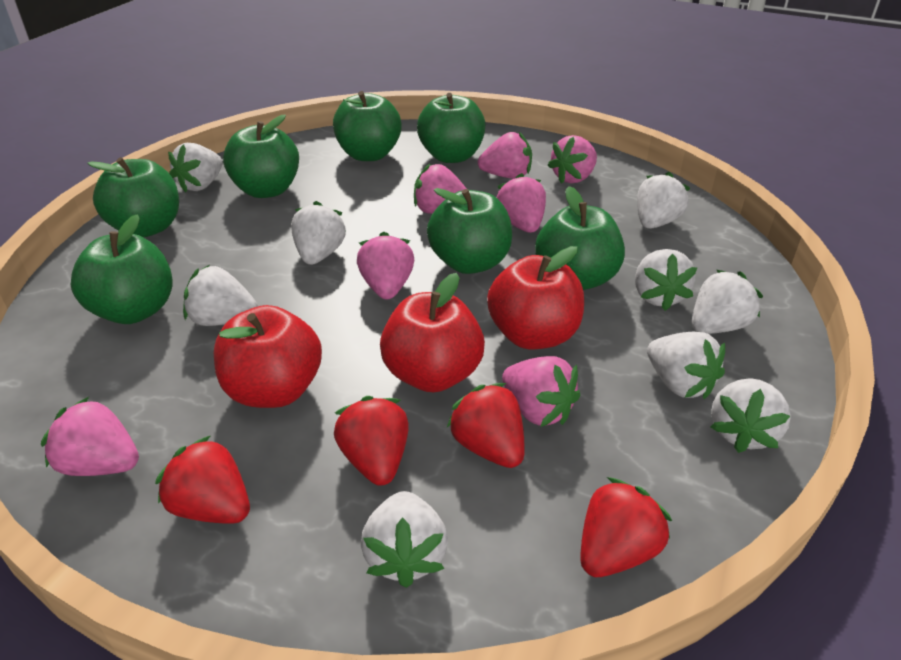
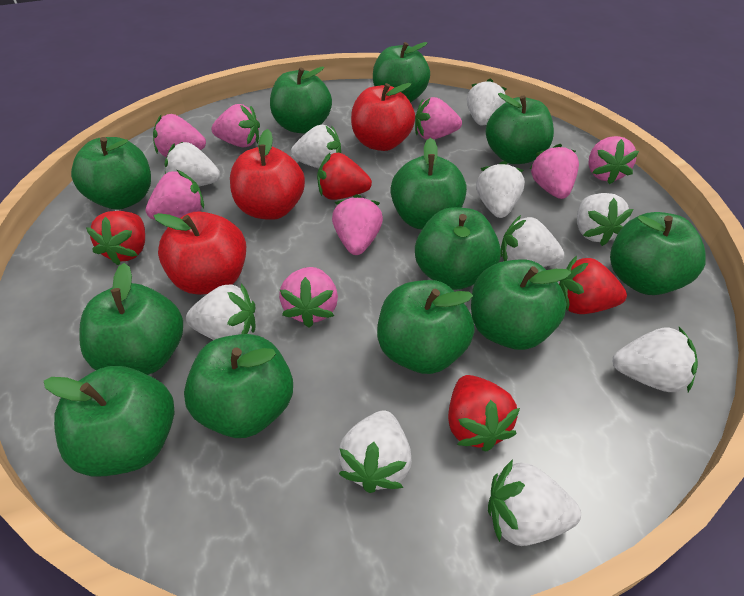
green apple: 7 -> 12
pink strawberry: 7 -> 8
white strawberry: 9 -> 10

